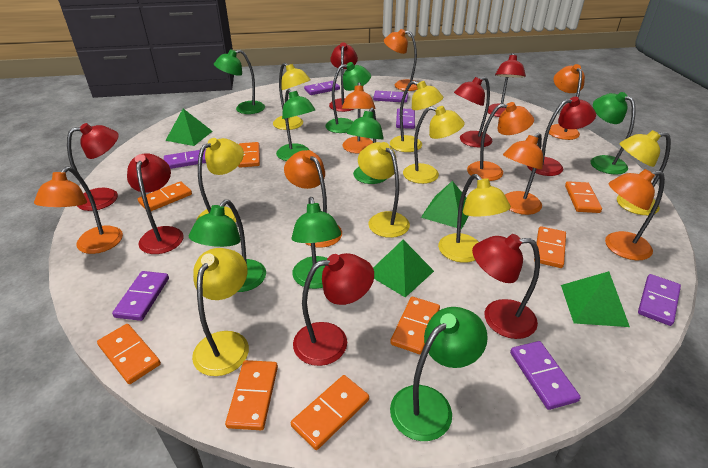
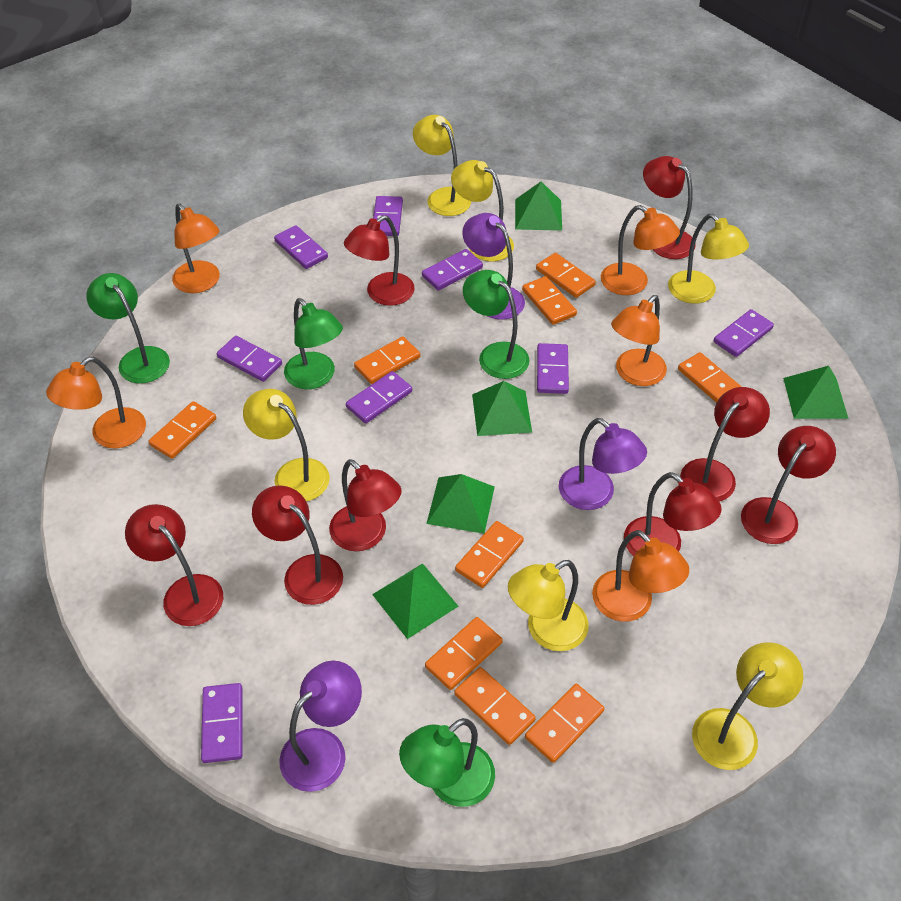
green lamp: 8 -> 4
green pyramid: 4 -> 5
orange domino: 8 -> 9
orange lamp: 8 -> 5
purple domino: 7 -> 8
purple lamp: 0 -> 3
yellow lamp: 8 -> 6

